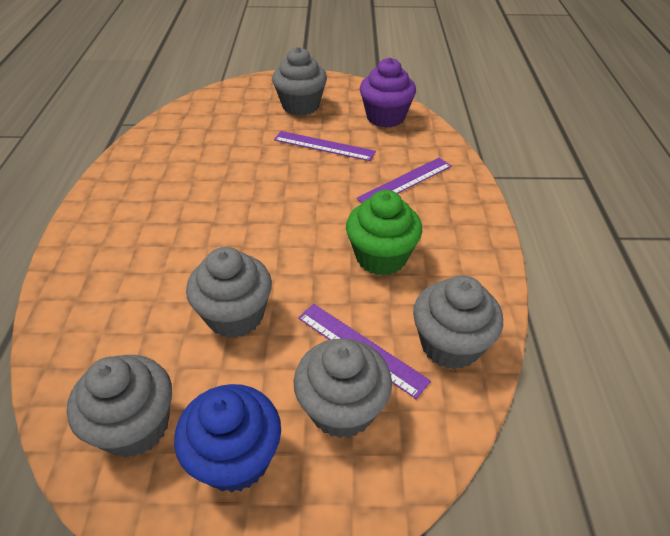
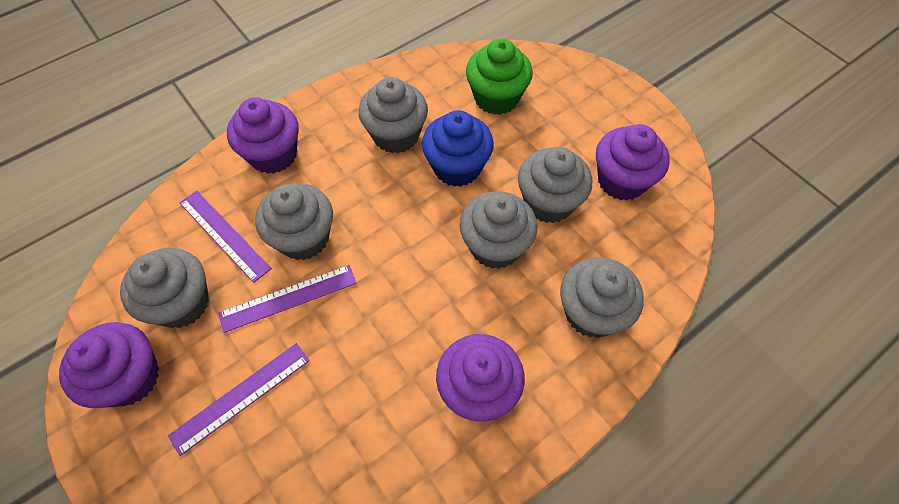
grey cupcake: 5 -> 6
purple cupcake: 1 -> 4

